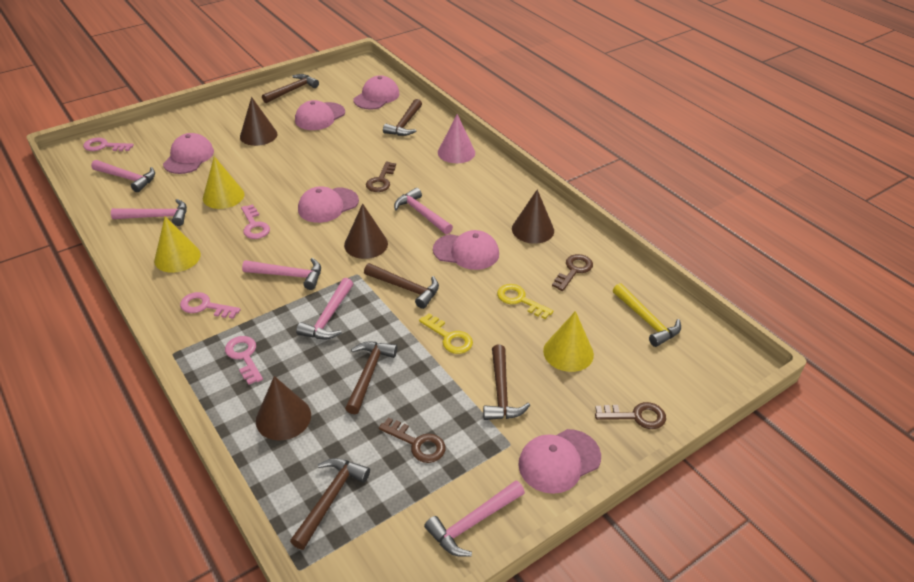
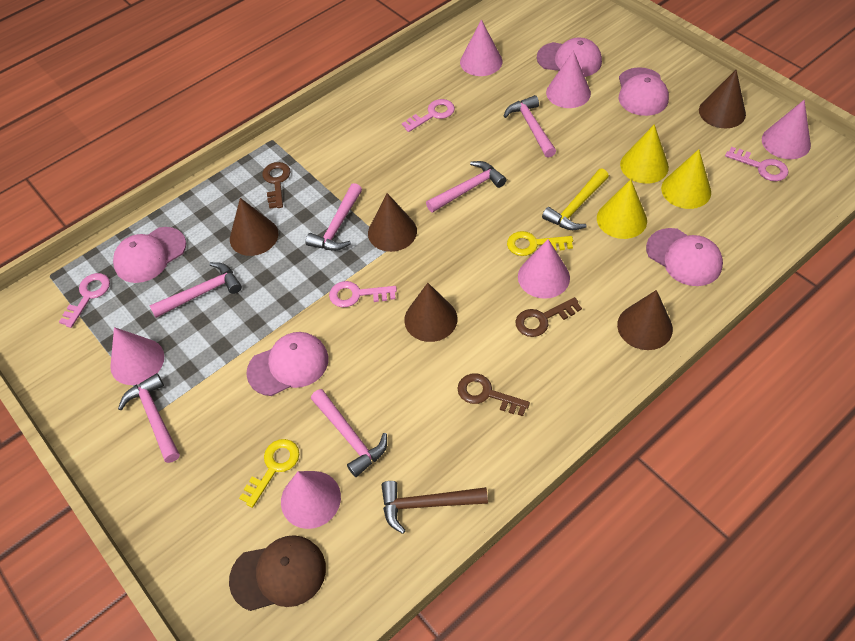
brown cap: 0 -> 1
brown cone: 4 -> 5
brown hammer: 6 -> 1
brown key: 4 -> 3
pink cap: 6 -> 5
pink cone: 1 -> 6

